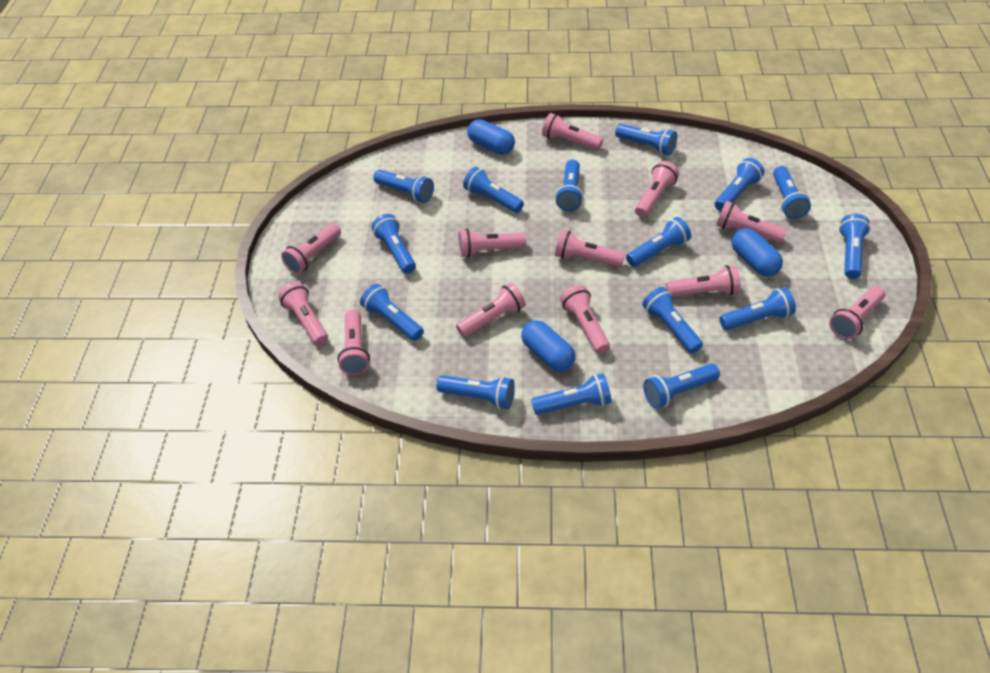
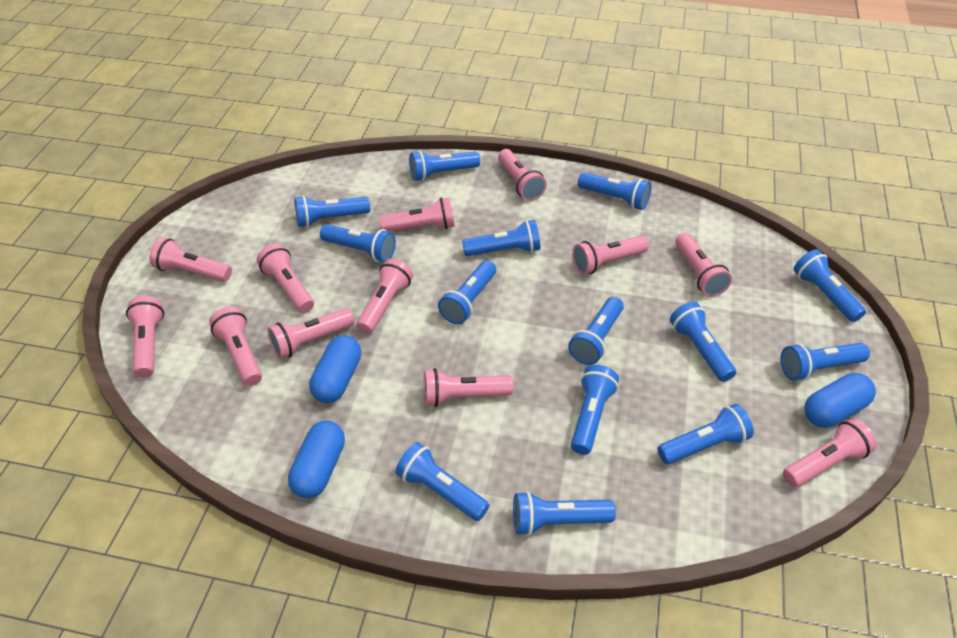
blue flashlight: 15 -> 14

